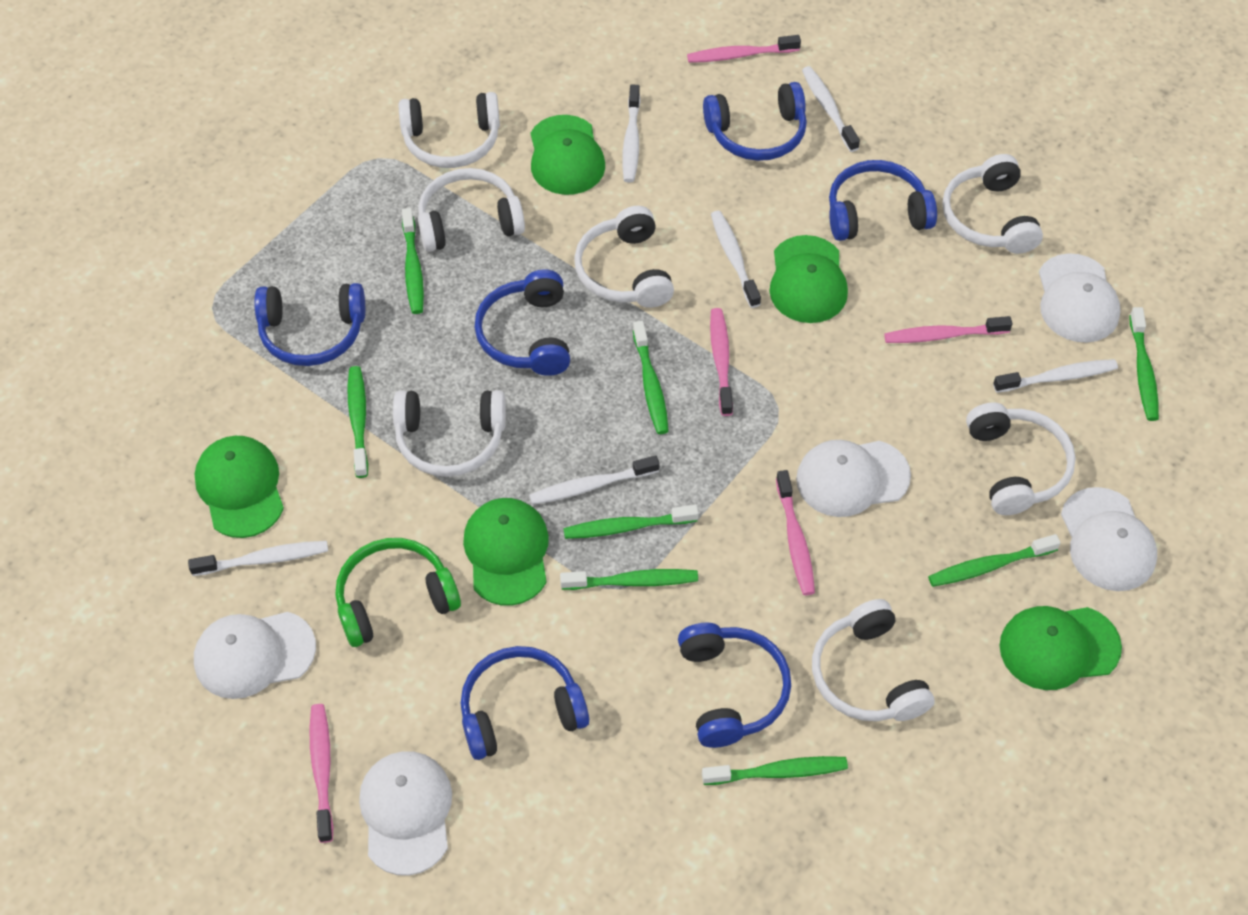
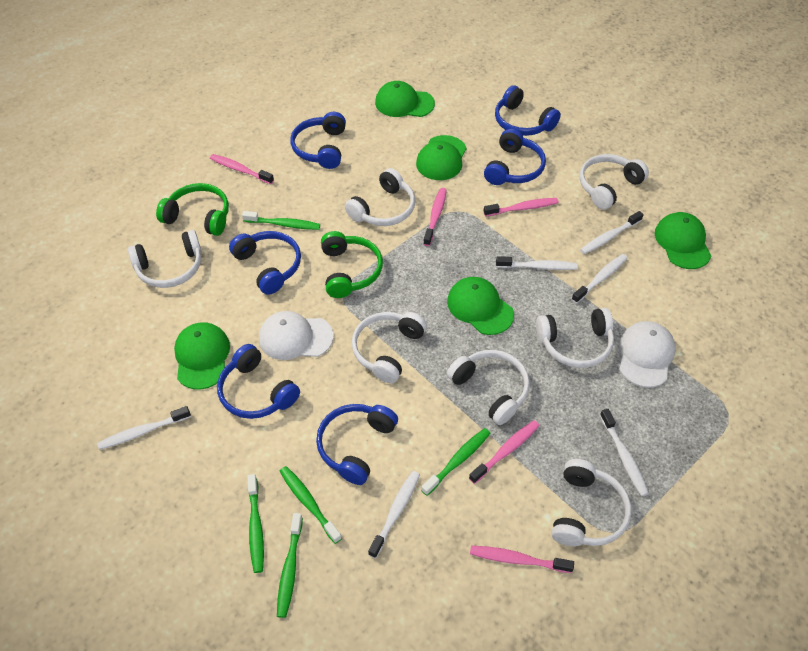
green headphones: 1 -> 2
green toothbrush: 8 -> 5
white cap: 5 -> 2

